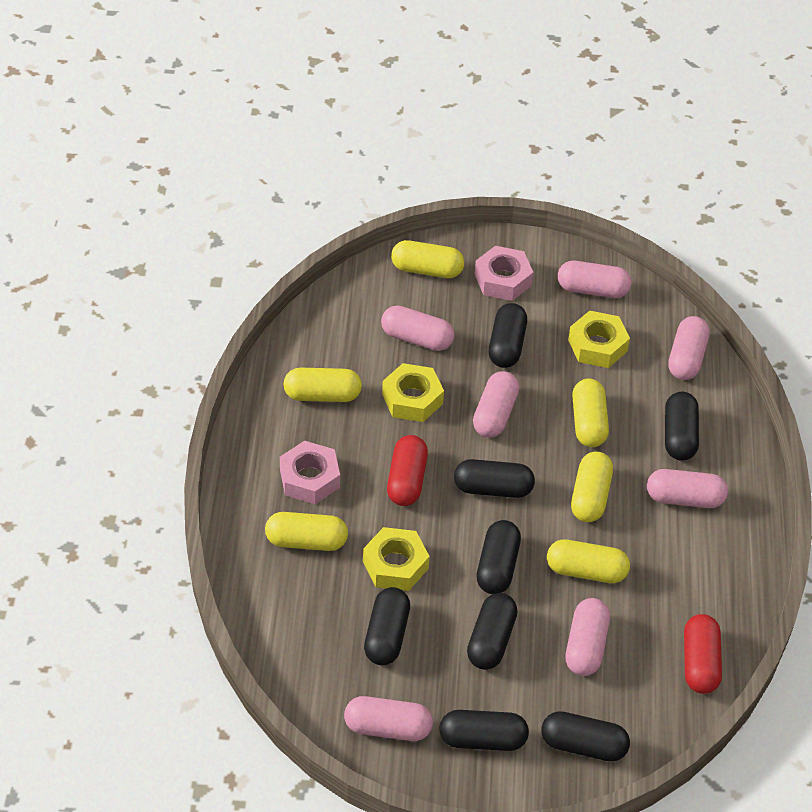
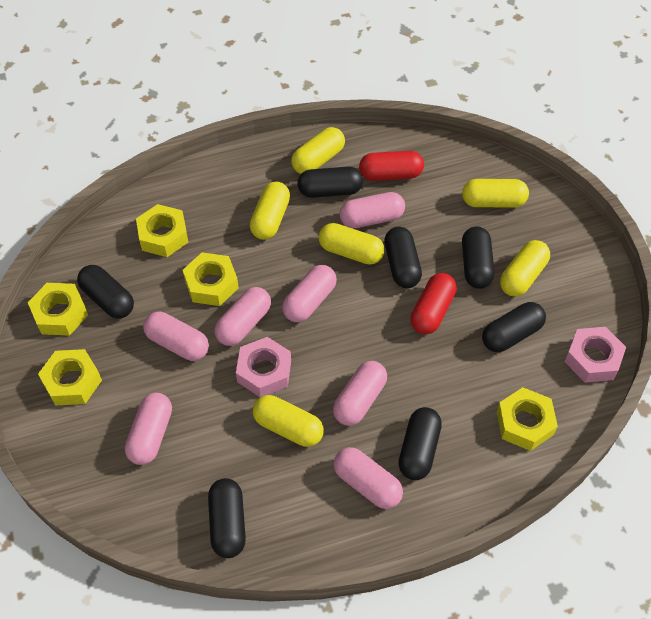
black capsule: 8 -> 7
yellow nut: 3 -> 5

